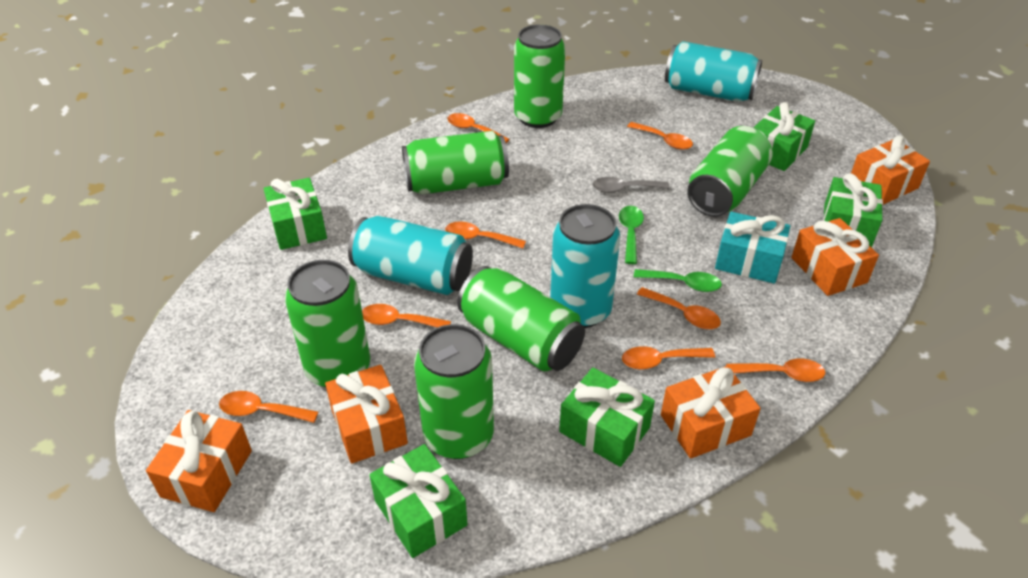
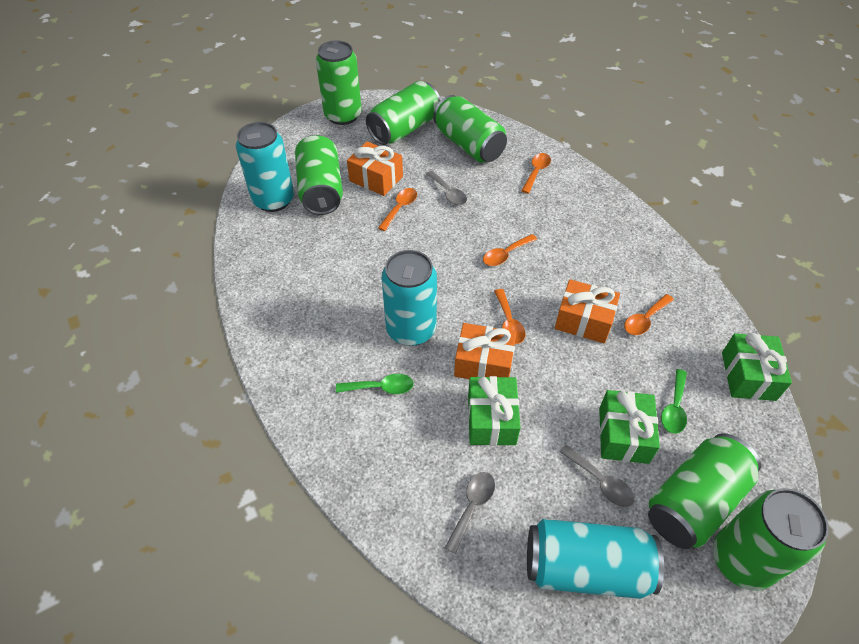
green gift: 5 -> 3
grey spoon: 1 -> 3
orange gift: 5 -> 3
orange spoon: 8 -> 5
turquoise gift: 1 -> 0

